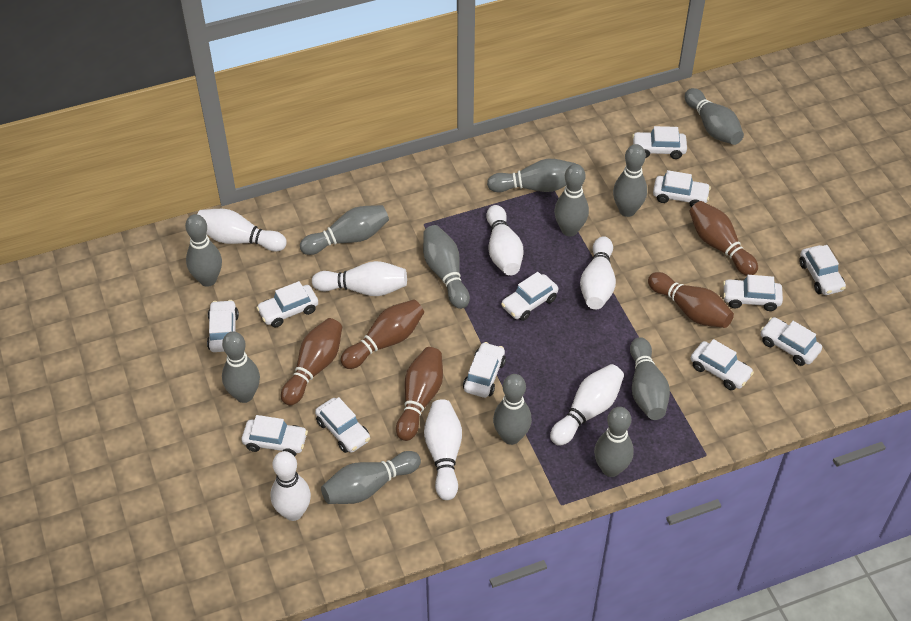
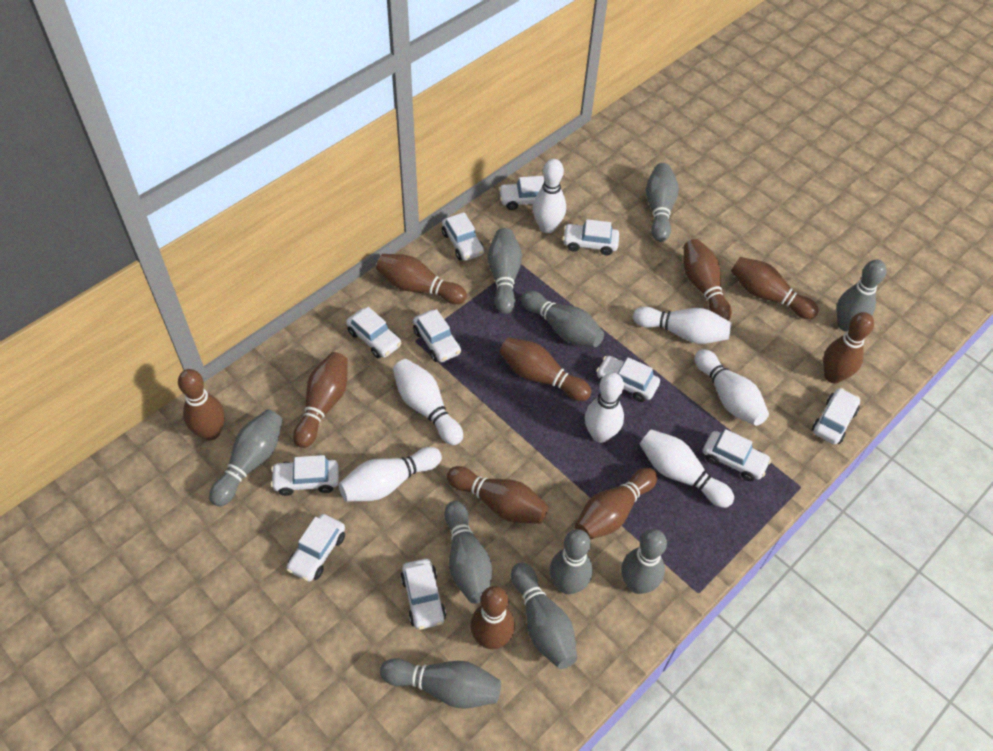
brown bowling pin: 5 -> 10
grey bowling pin: 12 -> 10
white car: 12 -> 11

